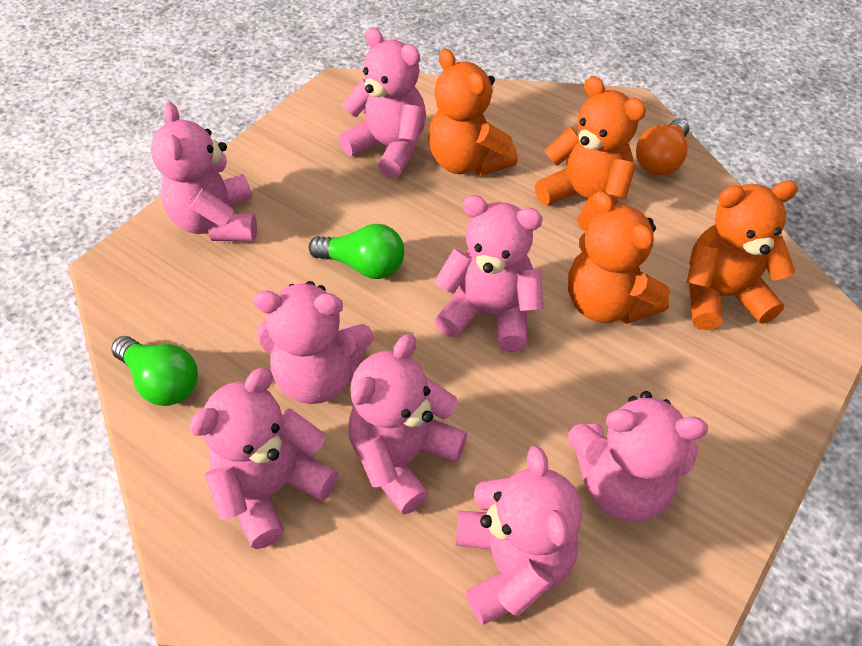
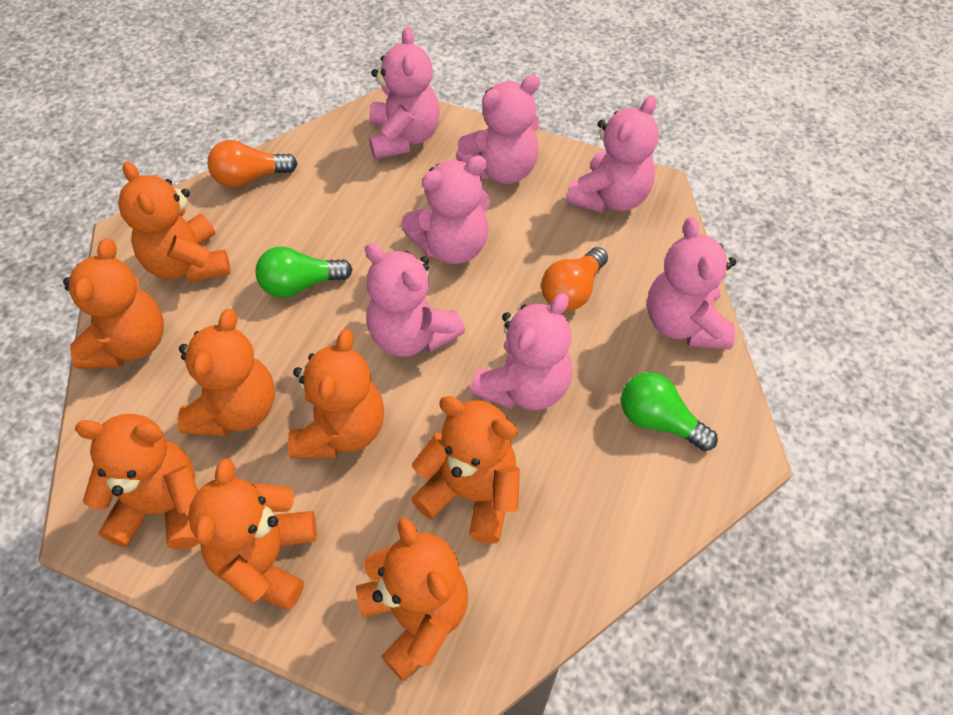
orange light bulb: 1 -> 2
orange teddy bear: 4 -> 8
pink teddy bear: 8 -> 7

